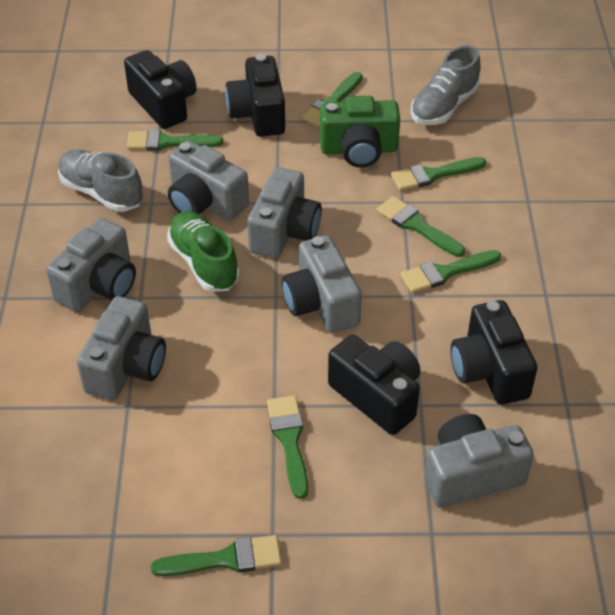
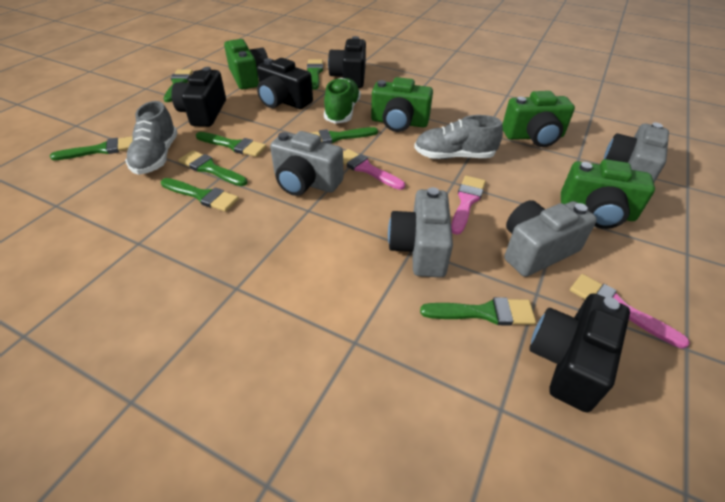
green brush: 7 -> 8
green camera: 1 -> 4
grey camera: 6 -> 4
pink brush: 0 -> 3

